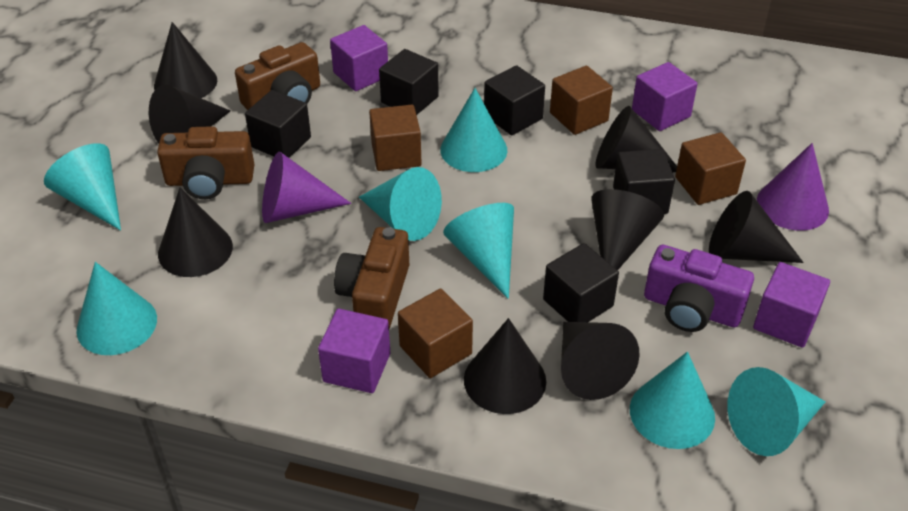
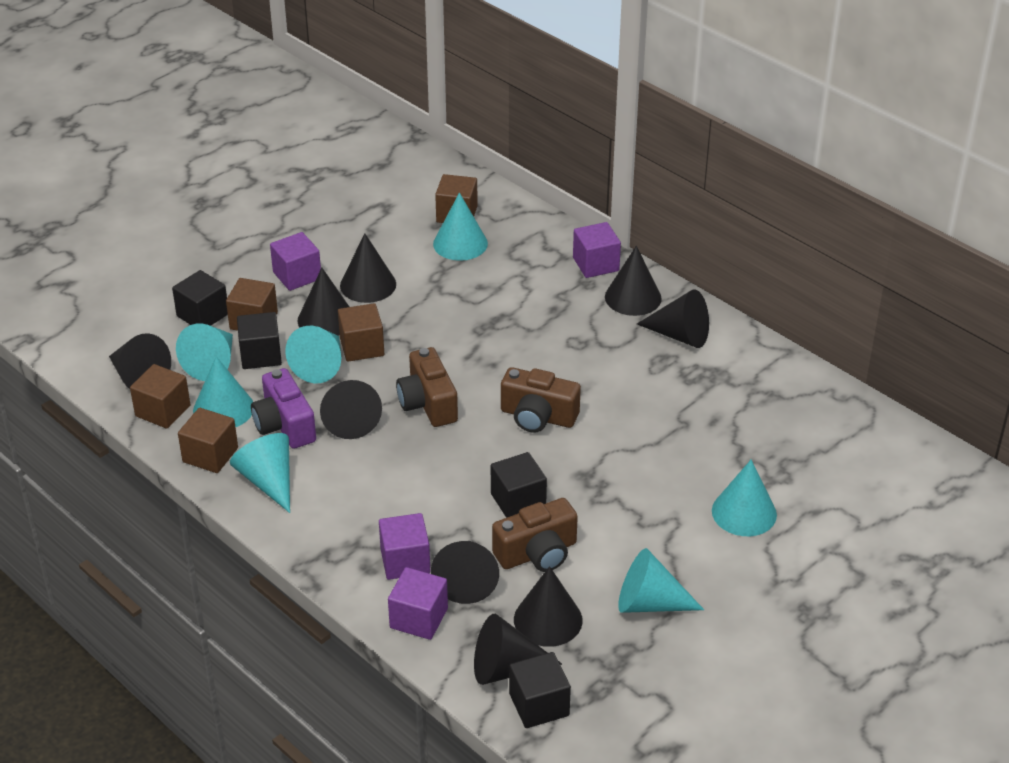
black cone: 8 -> 9
black cube: 5 -> 4
brown cube: 4 -> 5
purple cone: 2 -> 0

